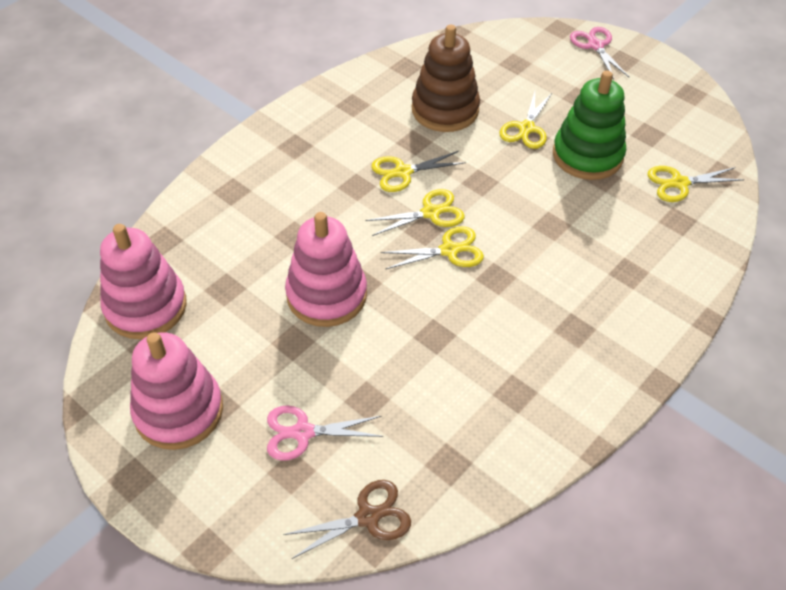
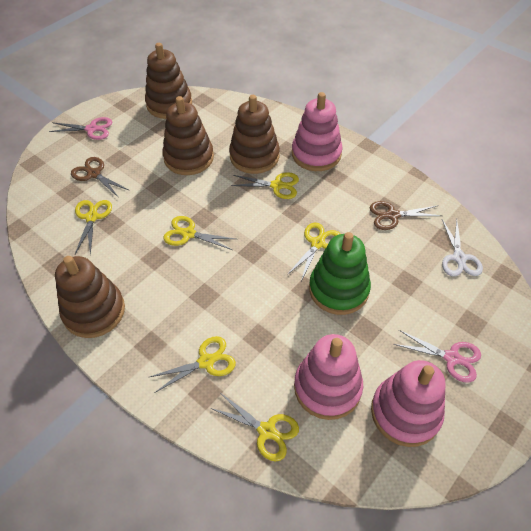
brown scissors: 1 -> 2
brown stacking toy: 1 -> 4
white scissors: 0 -> 1
yellow scissors: 5 -> 6

